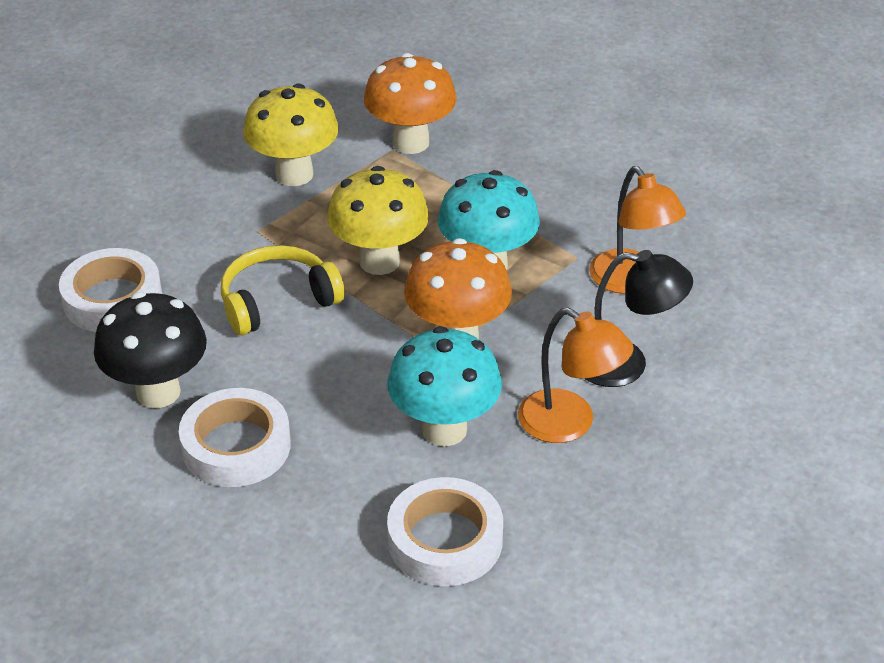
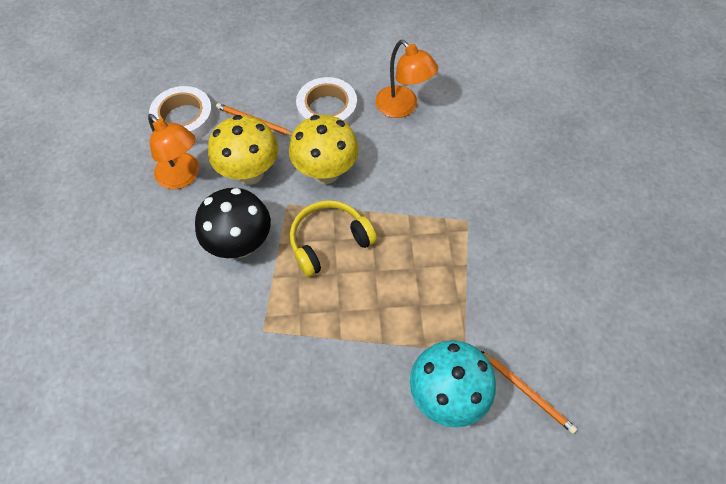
black lamp: 1 -> 0
orange mushroom: 2 -> 0
orange pencil: 0 -> 2
turquoise mushroom: 2 -> 1
white tape: 3 -> 2

